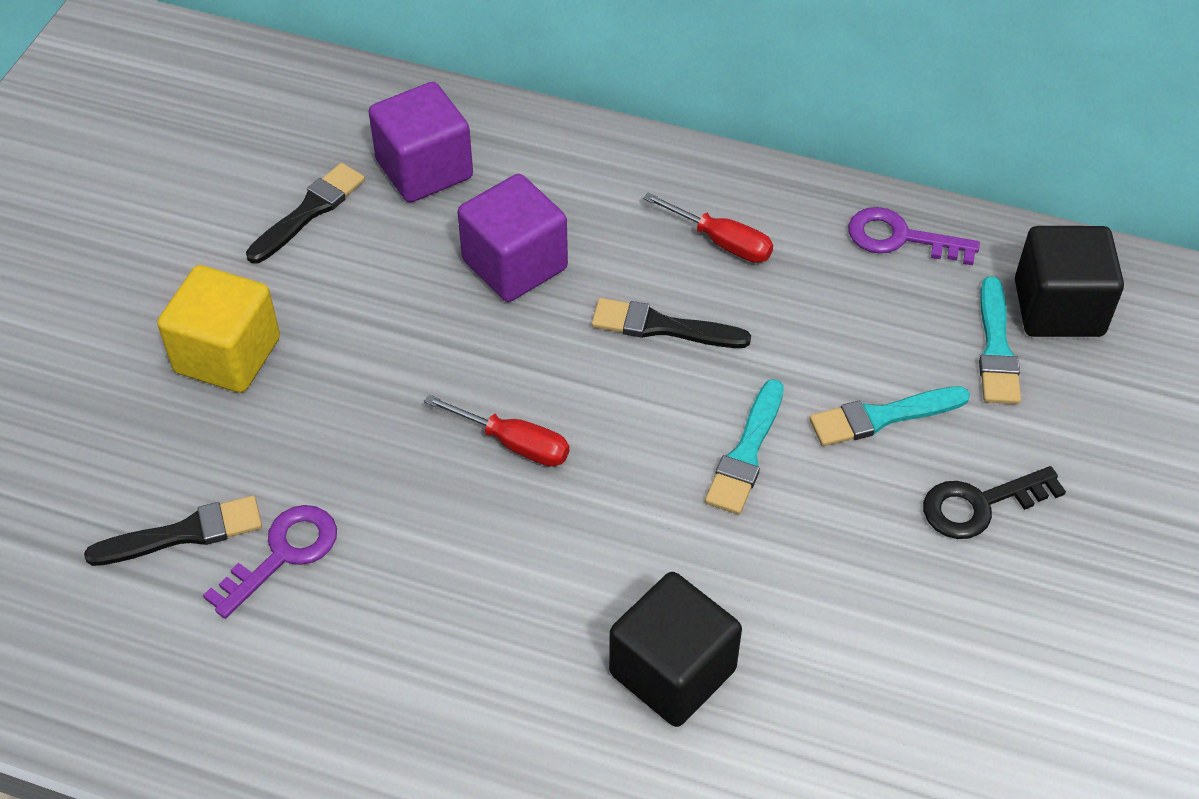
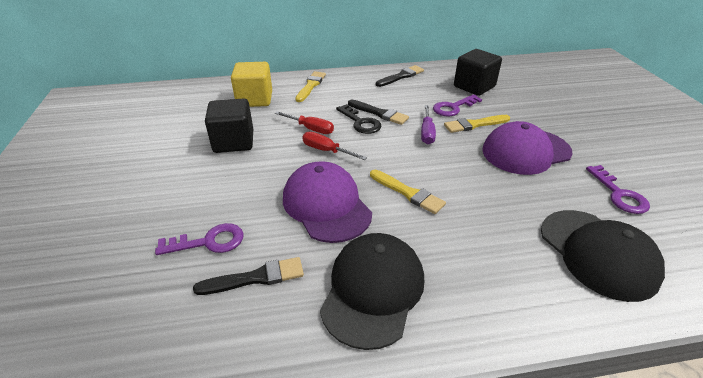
black cap: 0 -> 2
purple cap: 0 -> 2
purple cube: 2 -> 0
purple key: 2 -> 3
purple screwdriver: 0 -> 1
turquoise brush: 3 -> 0
yellow brush: 0 -> 3

